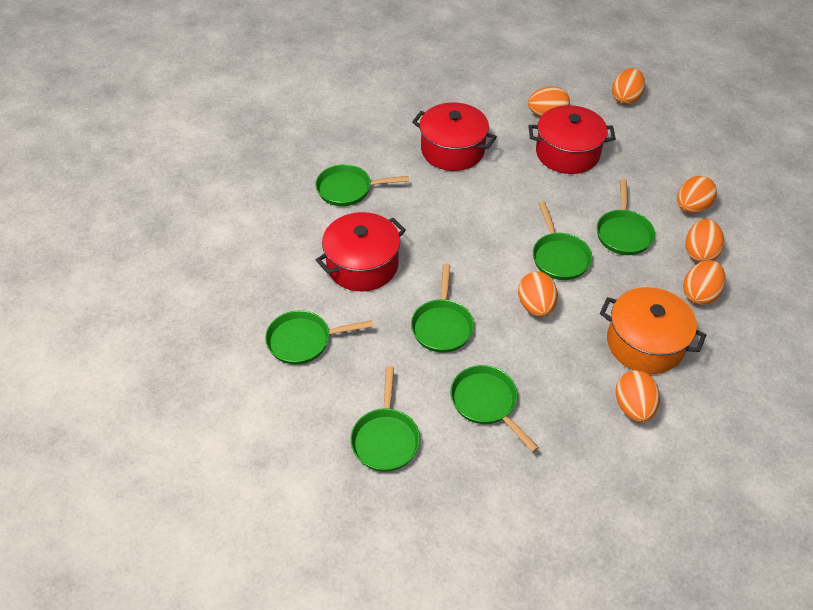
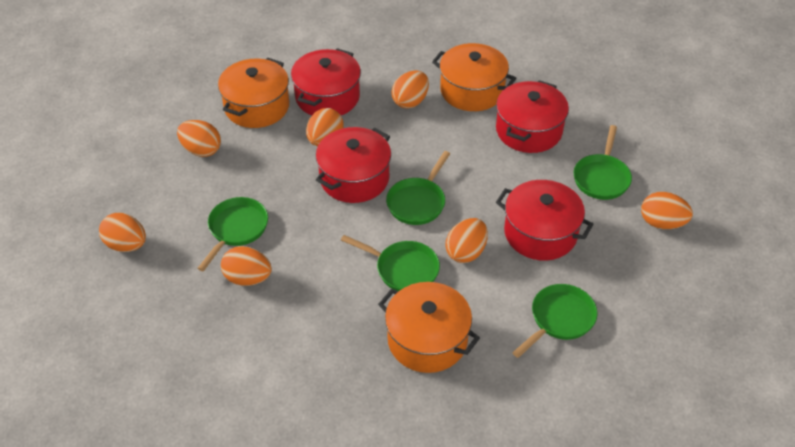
green pan: 7 -> 5
orange pot: 1 -> 3
red pot: 3 -> 4

